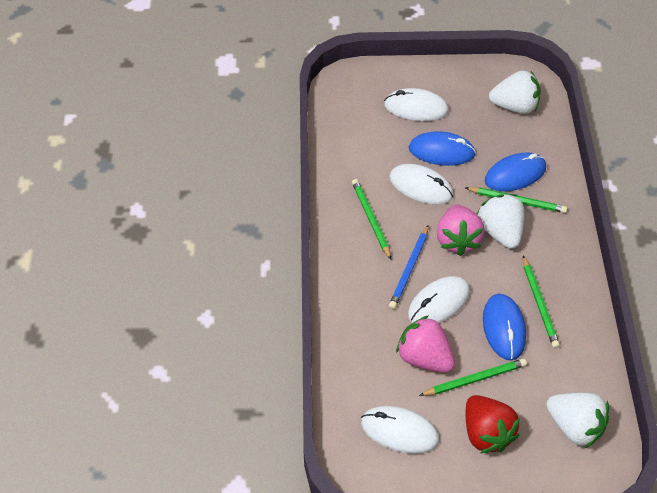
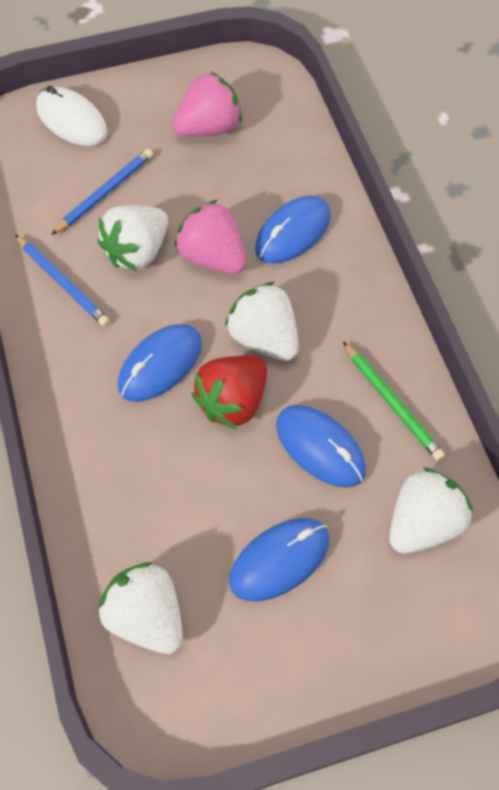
blue mouse: 3 -> 4
blue pencil: 1 -> 2
green pencil: 4 -> 1
white mouse: 4 -> 1
white strawberry: 3 -> 4

